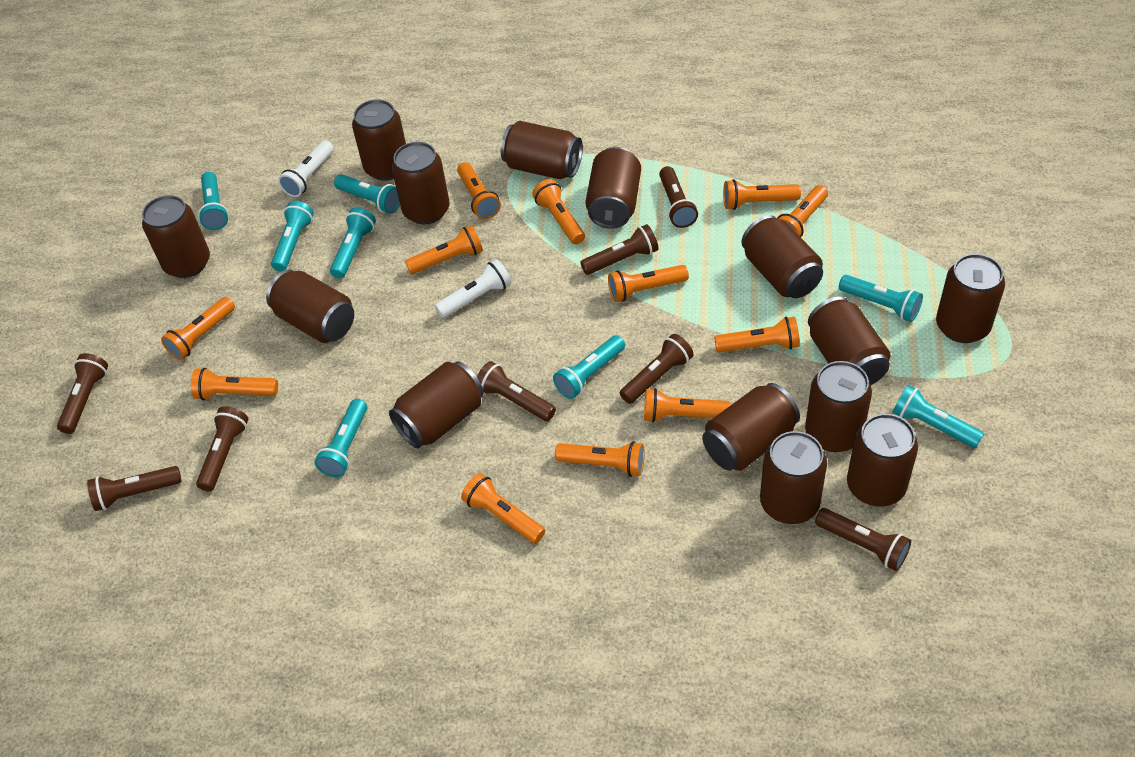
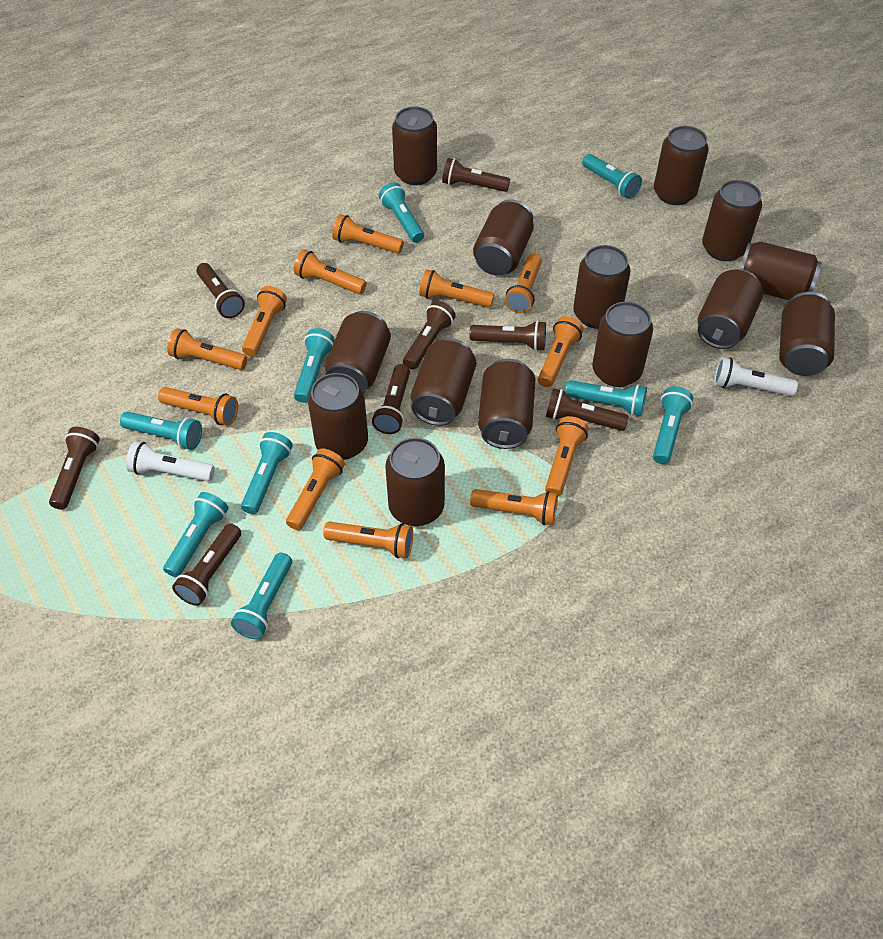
turquoise flashlight: 8 -> 9

